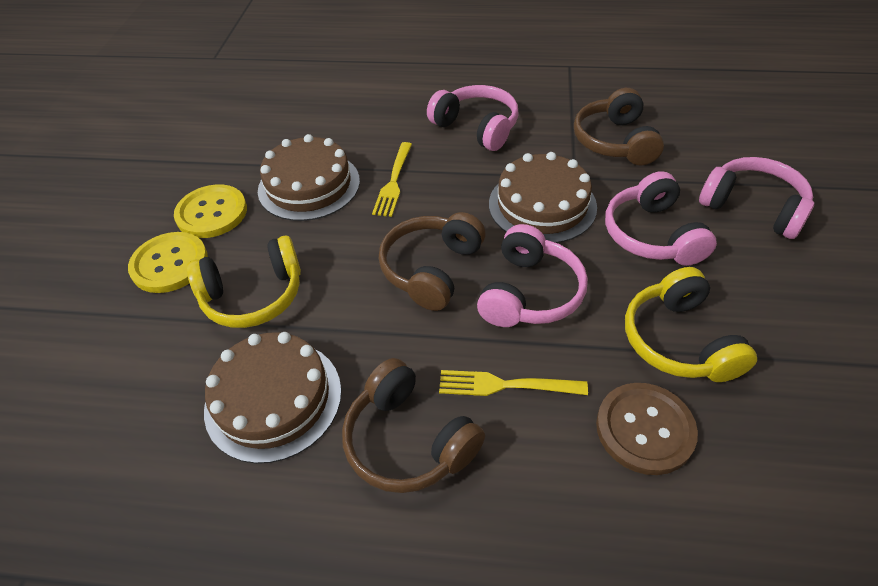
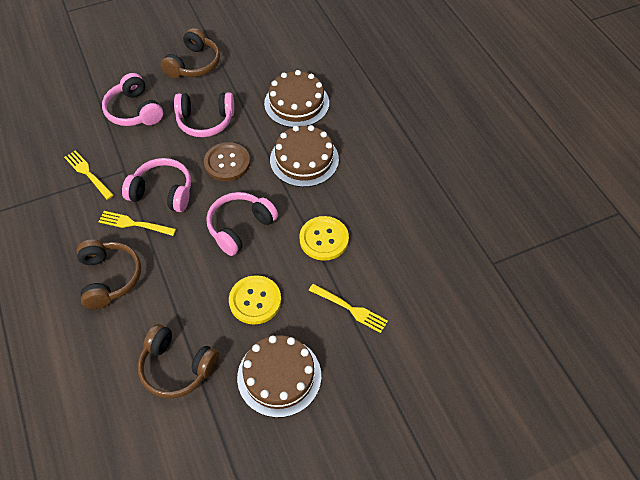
yellow fork: 2 -> 3
yellow headphones: 2 -> 0

